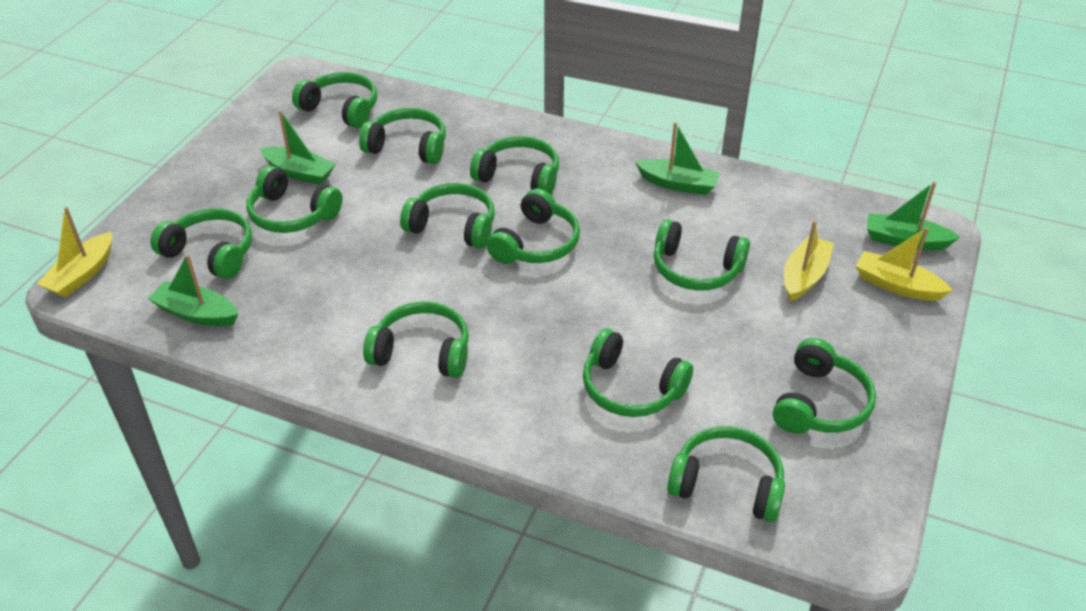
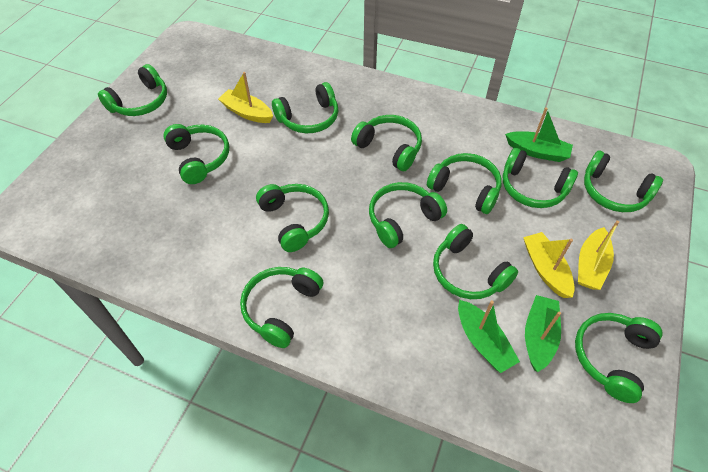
green boat: 4 -> 3

